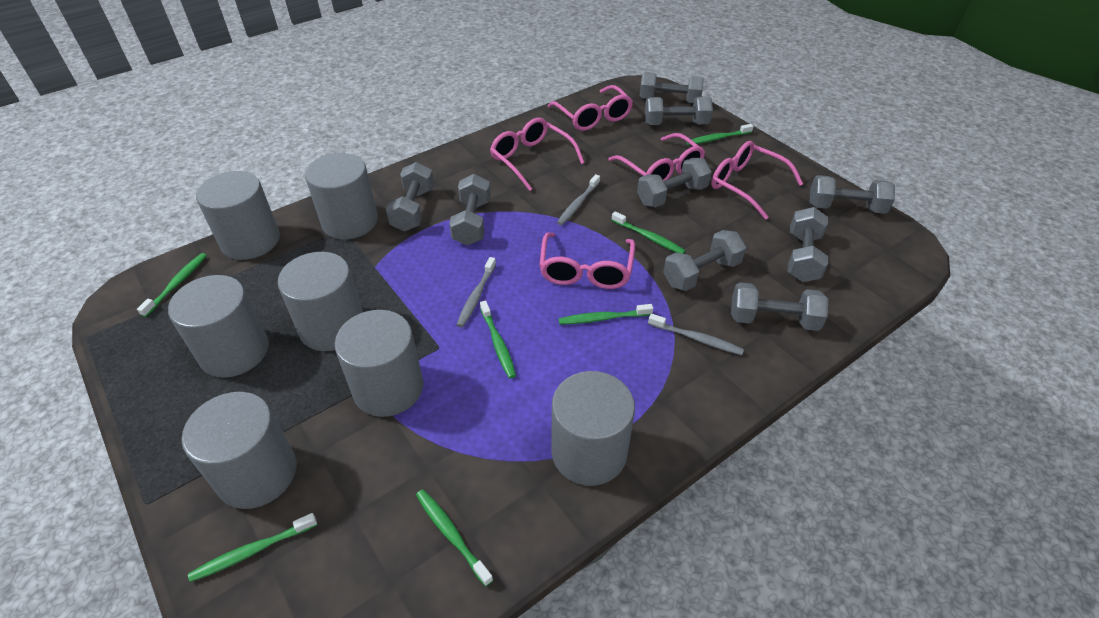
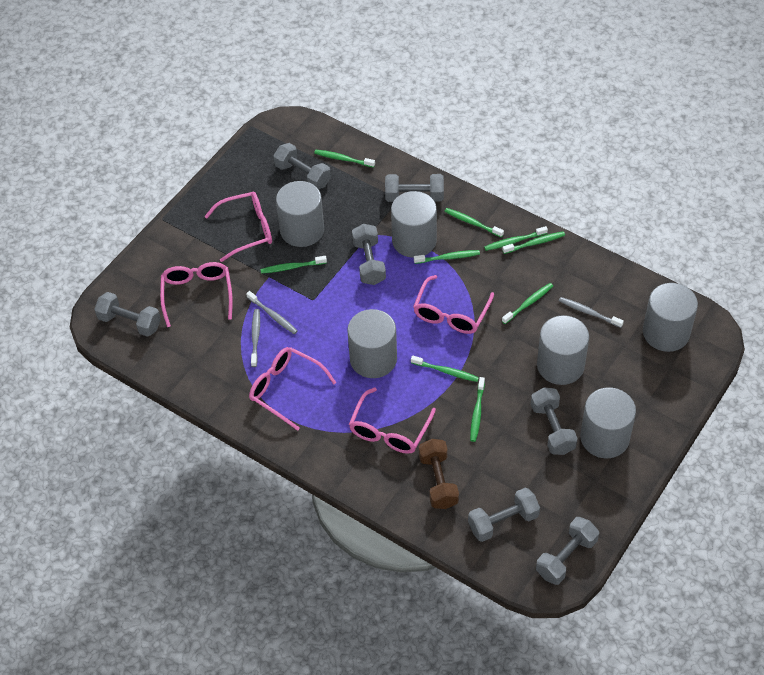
brown dumbbell: 0 -> 1
green toothbrush: 7 -> 9
grey cylinder: 7 -> 6
grey dumbbell: 9 -> 7

